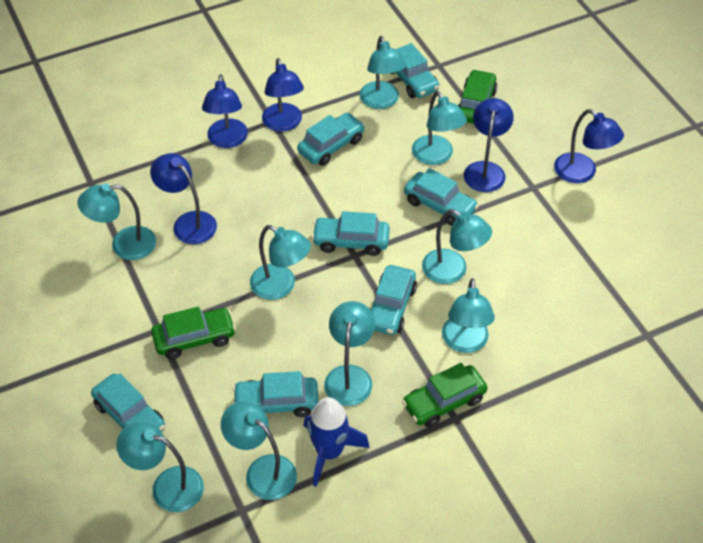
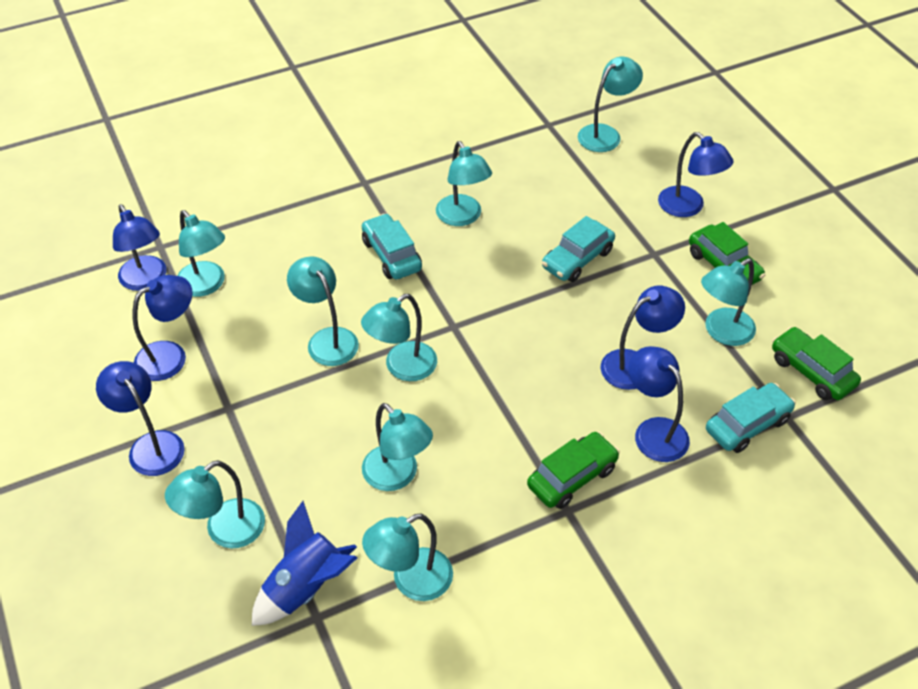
blue lamp: 5 -> 6
turquoise car: 7 -> 3

